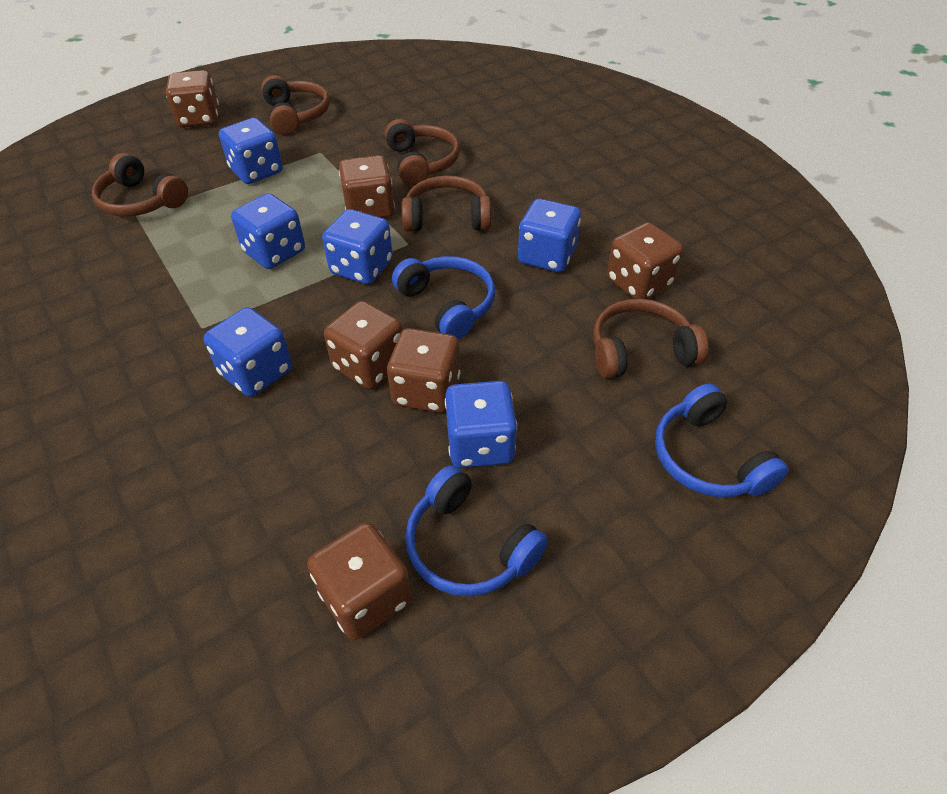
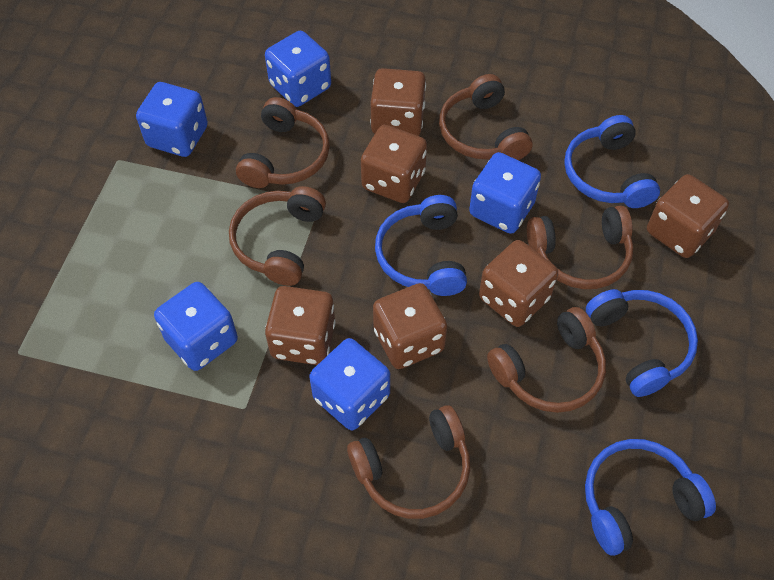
blue dice: 6 -> 5
blue headphones: 3 -> 4
brown headphones: 5 -> 6

